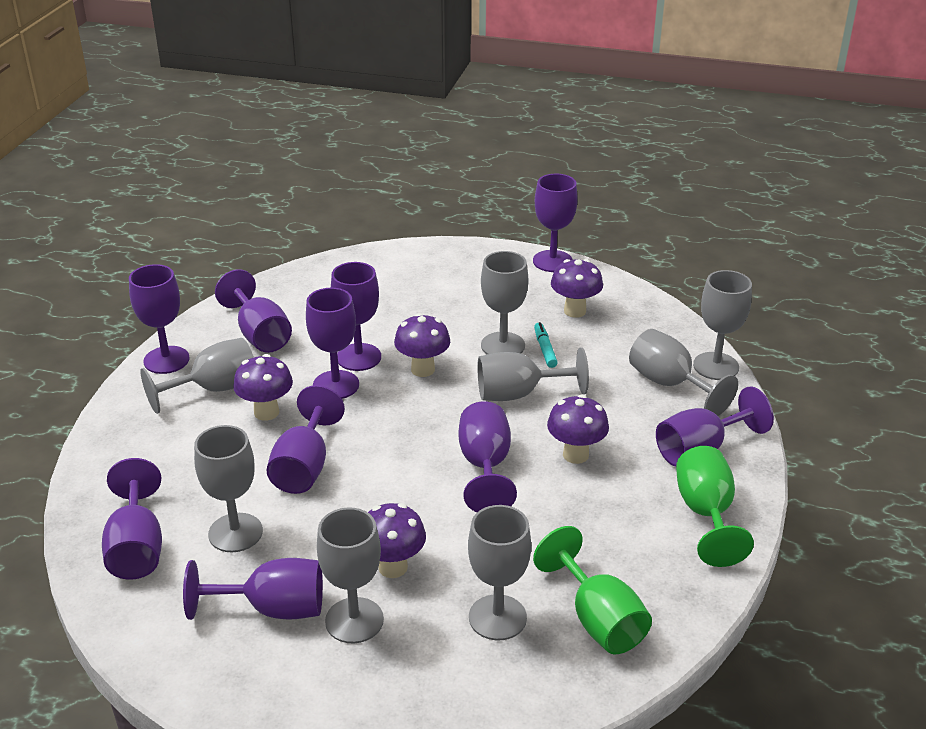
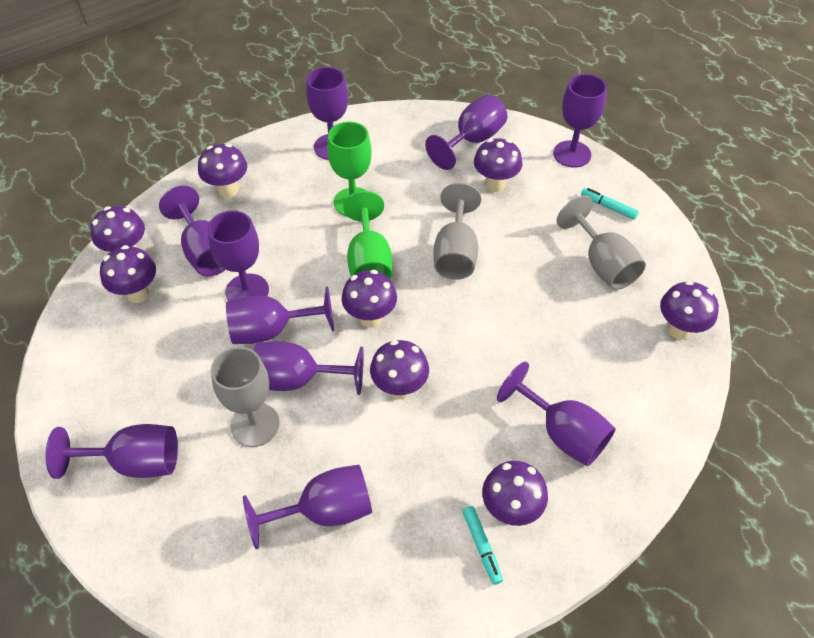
grey goblet: 8 -> 3
purple mushroom: 5 -> 8
turquoise marker: 1 -> 2

